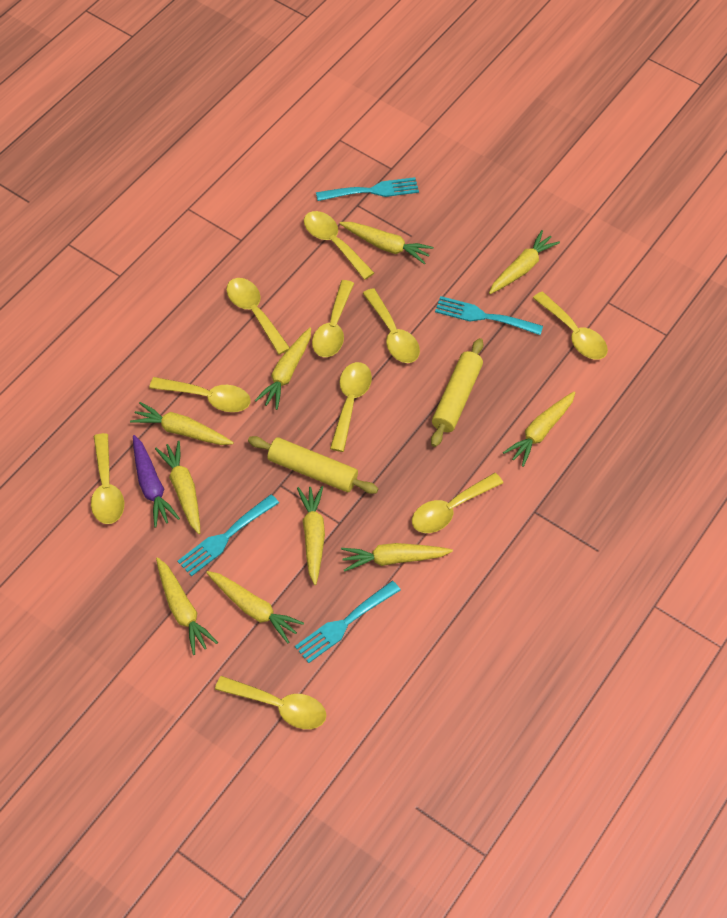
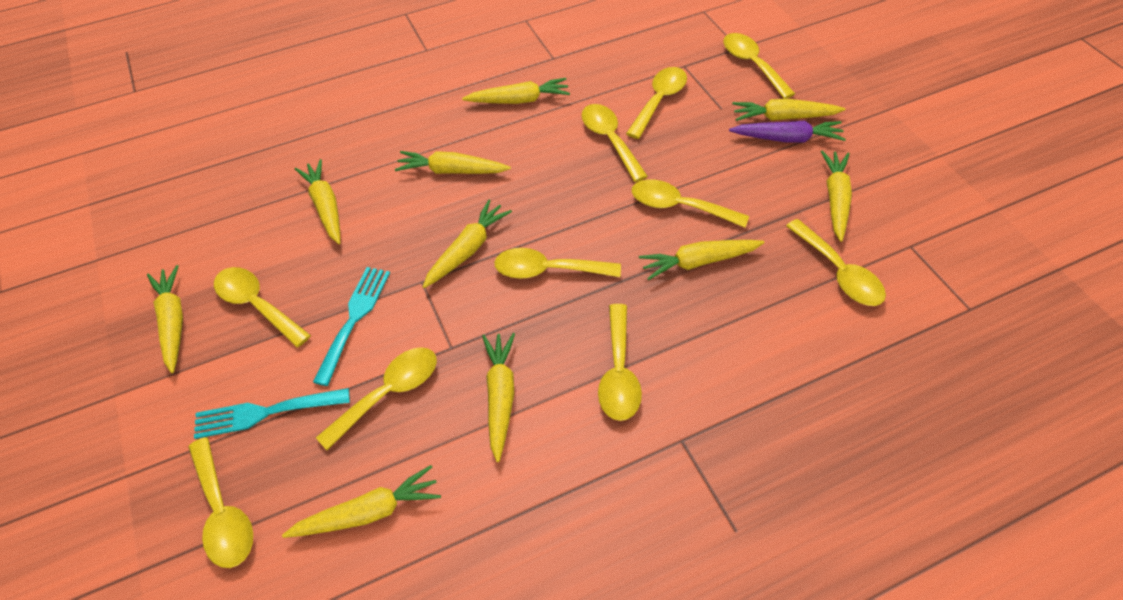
turquoise fork: 4 -> 2
yellow rolling pin: 2 -> 0

